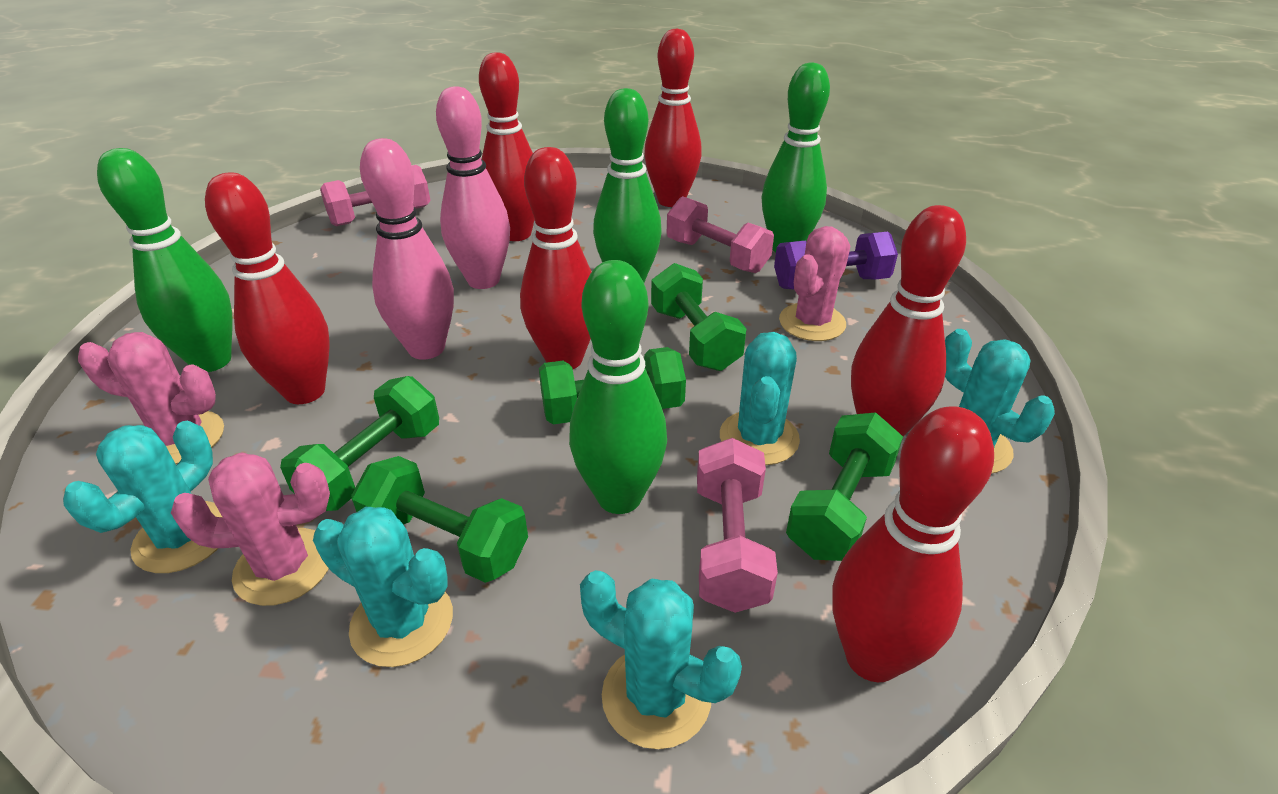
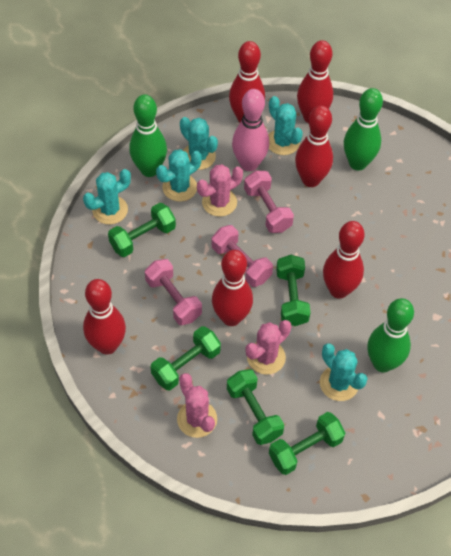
green bowling pin: 4 -> 3
pink bowling pin: 2 -> 1
purple dumbbell: 1 -> 0

